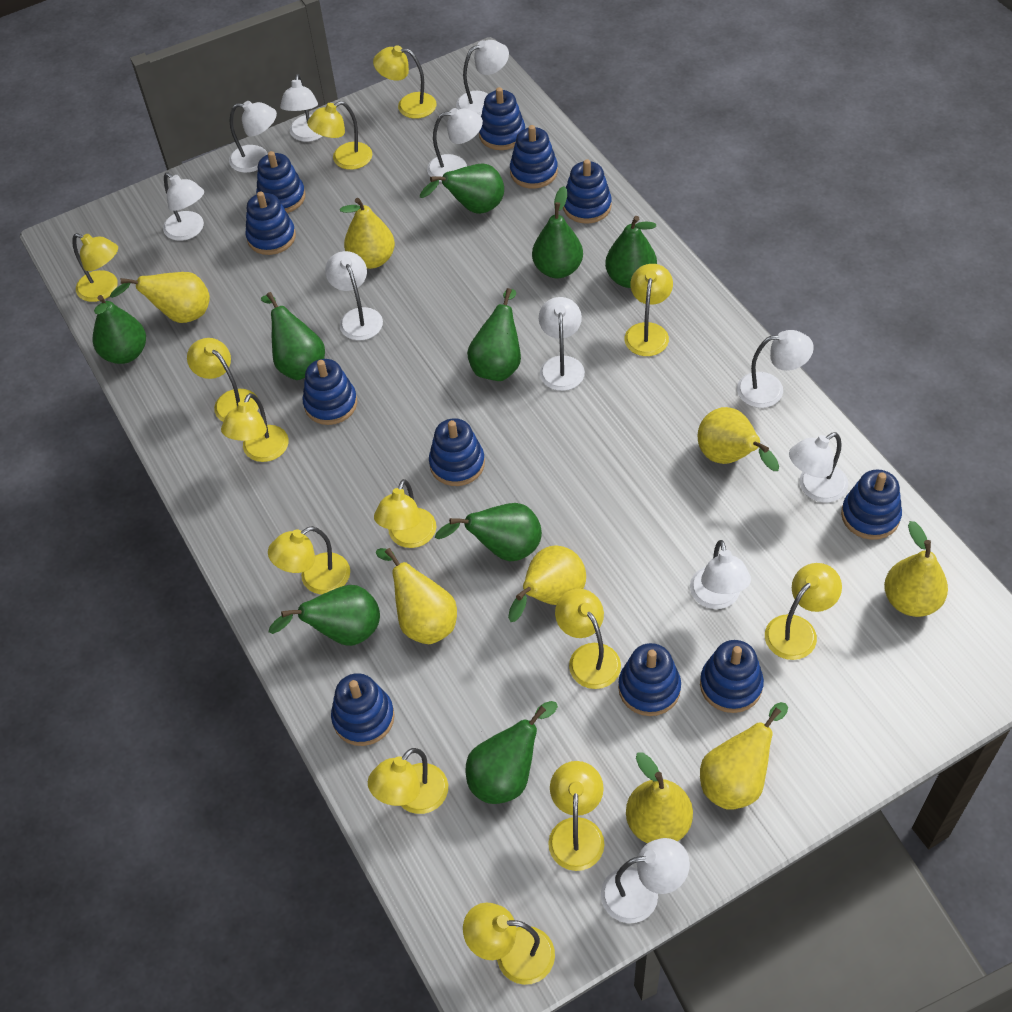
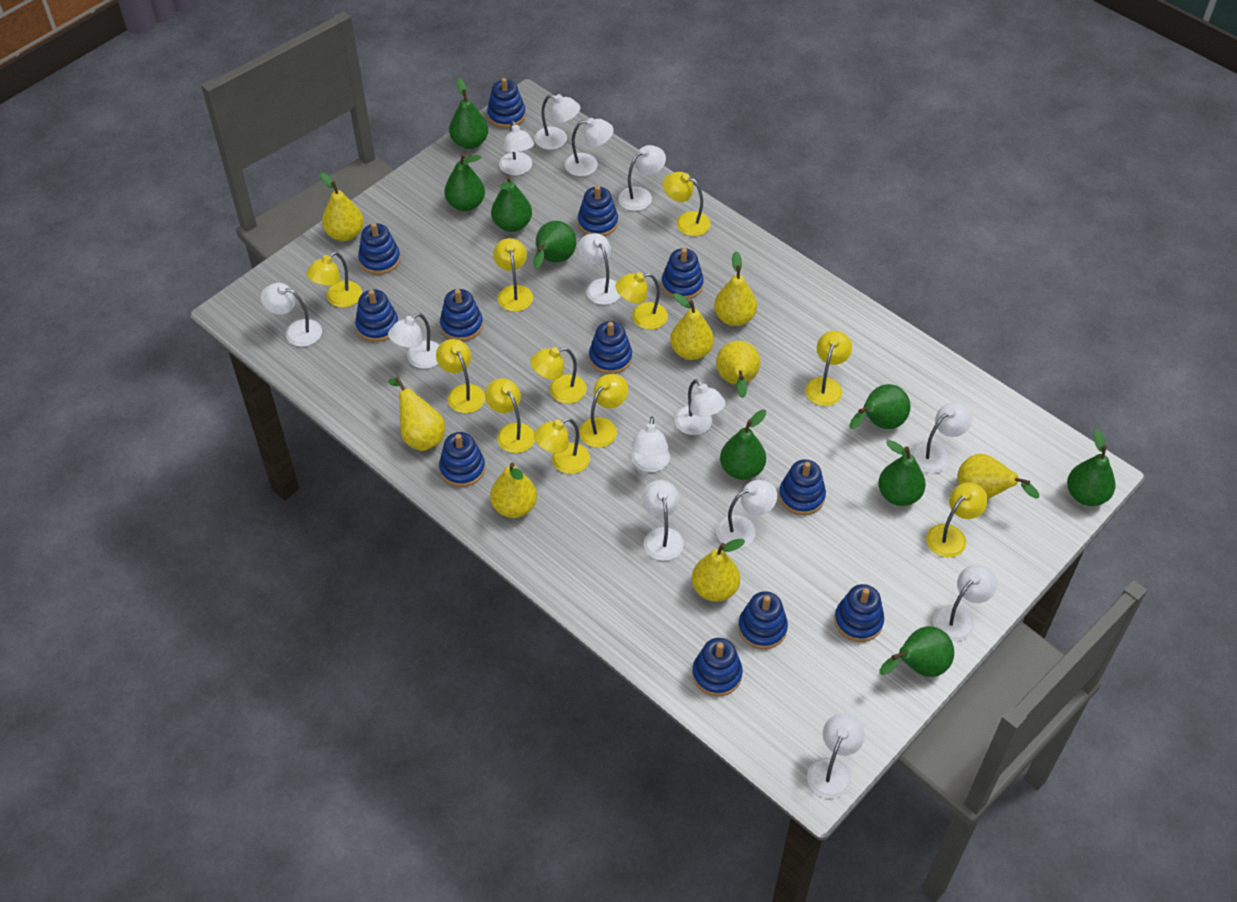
blue stacking toy: 11 -> 12
white lamp: 11 -> 14
yellow lamp: 13 -> 11

